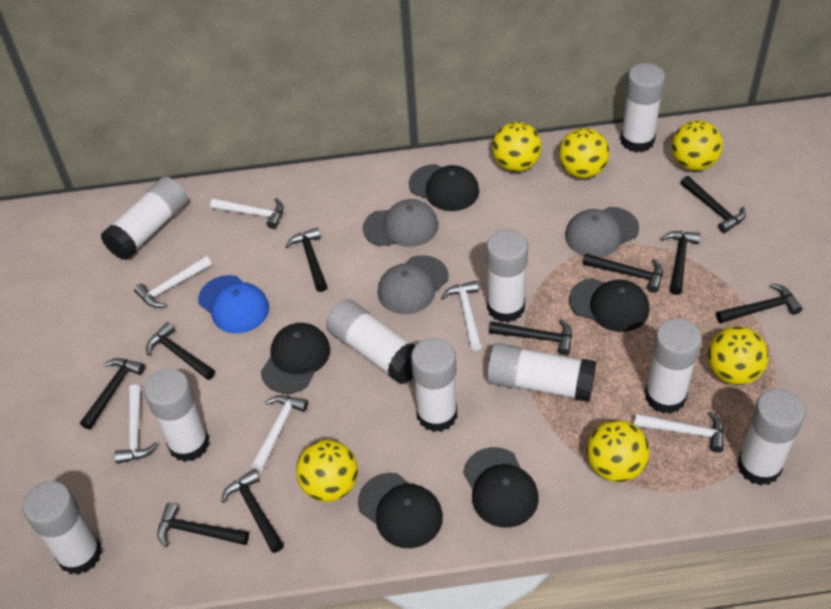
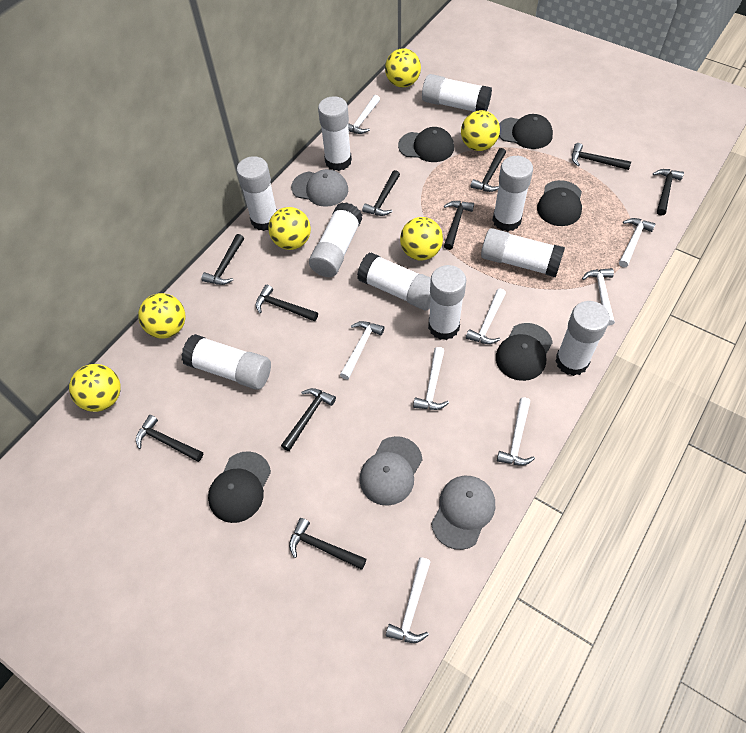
blue cap: 1 -> 0
white hammer: 6 -> 8

